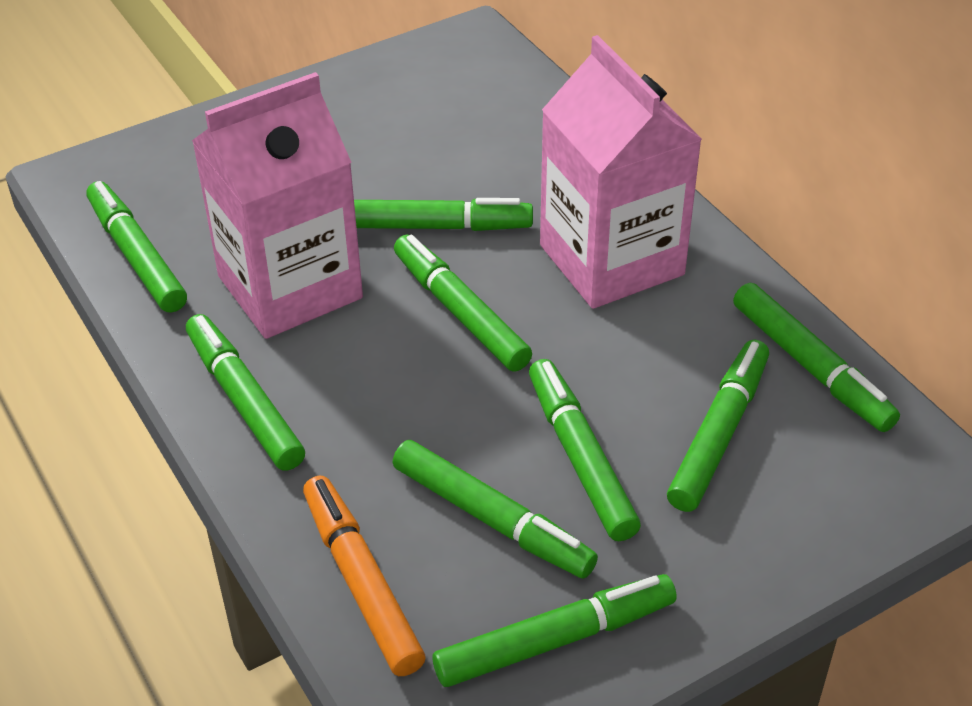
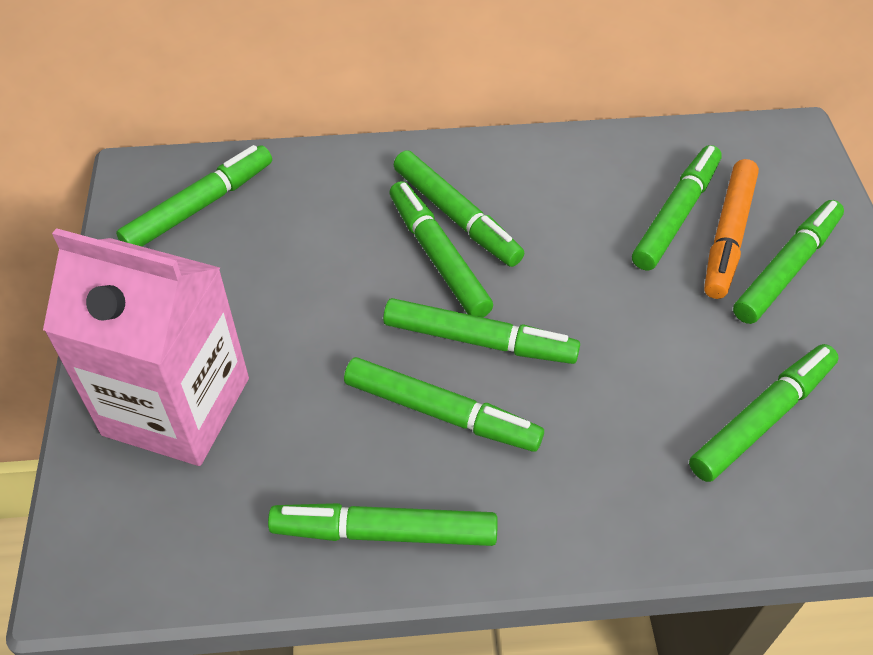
pink carton: 2 -> 1

